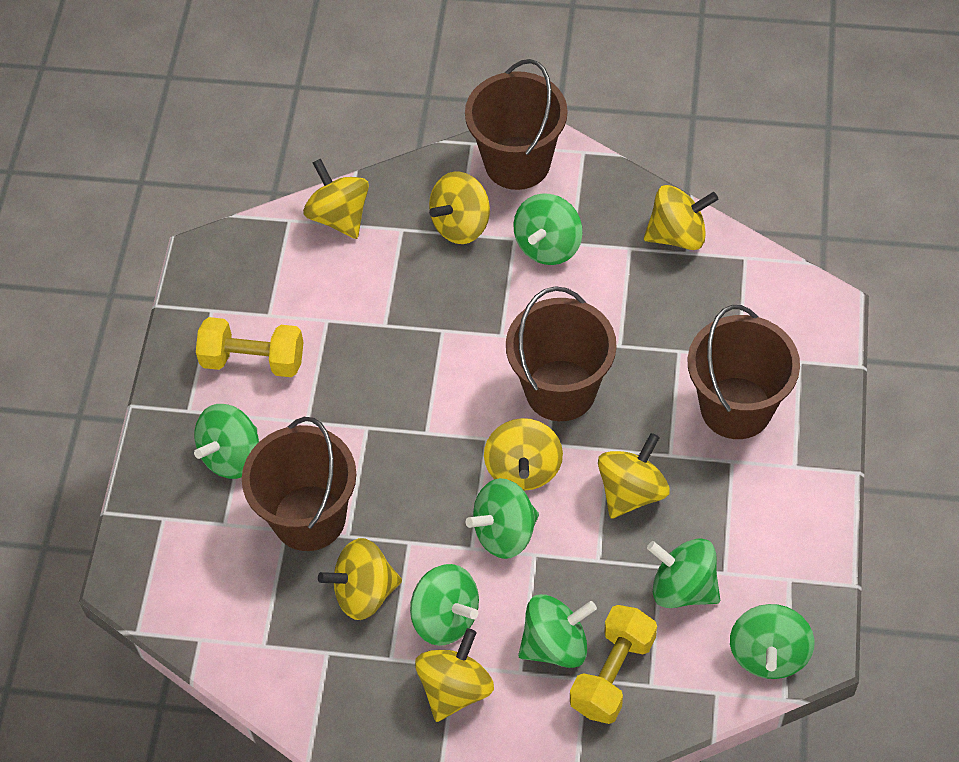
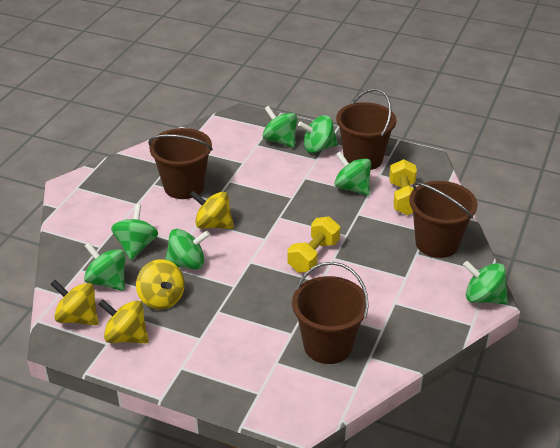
yellow spinning top: 7 -> 4

